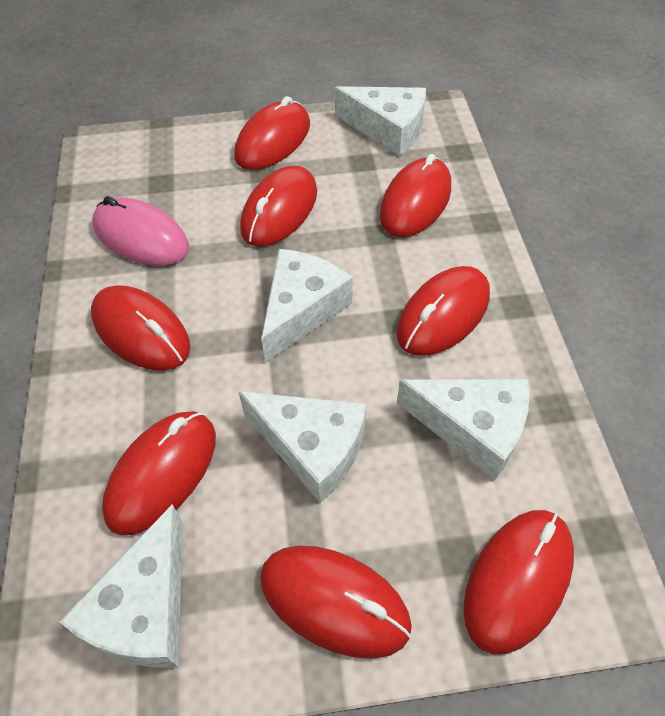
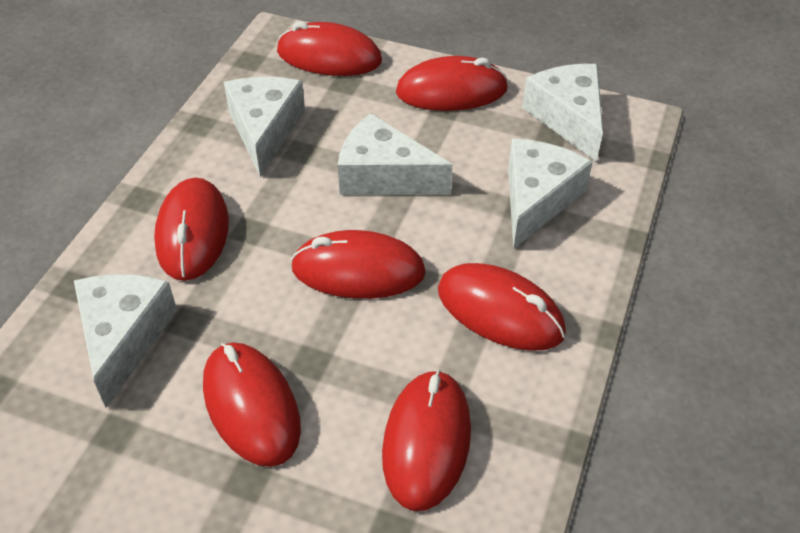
pink mouse: 1 -> 0
red mouse: 8 -> 7

